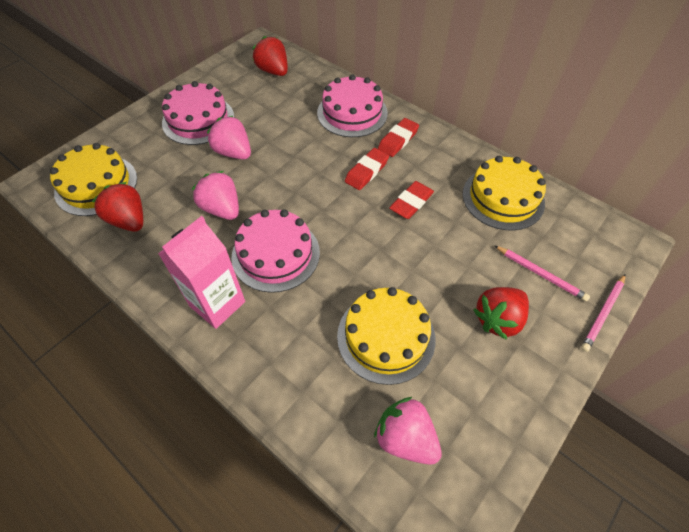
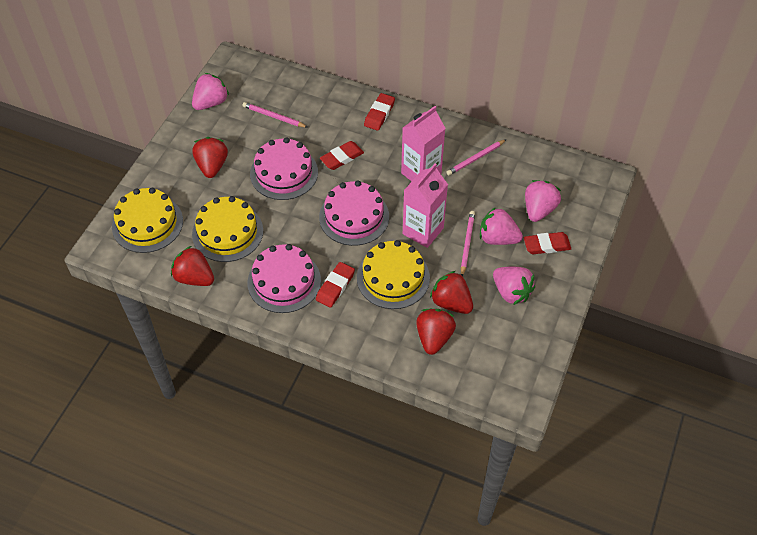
pink carton: 1 -> 2
pink pencil: 2 -> 3
pink strawberry: 3 -> 4
red eraser: 3 -> 4
red strawberry: 3 -> 4

